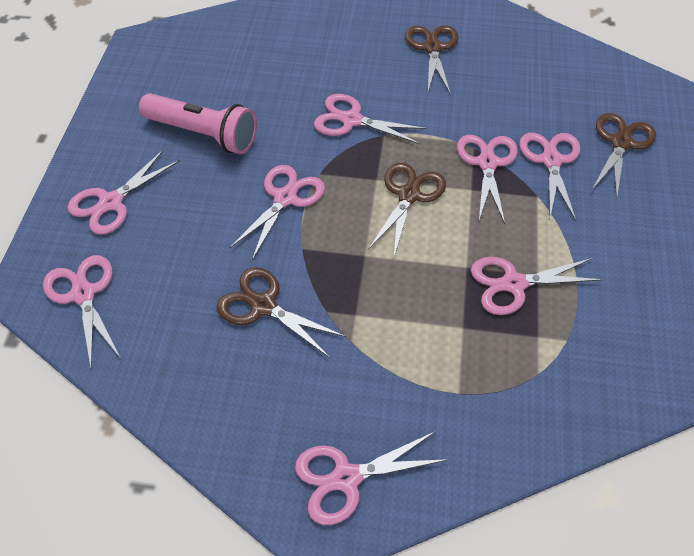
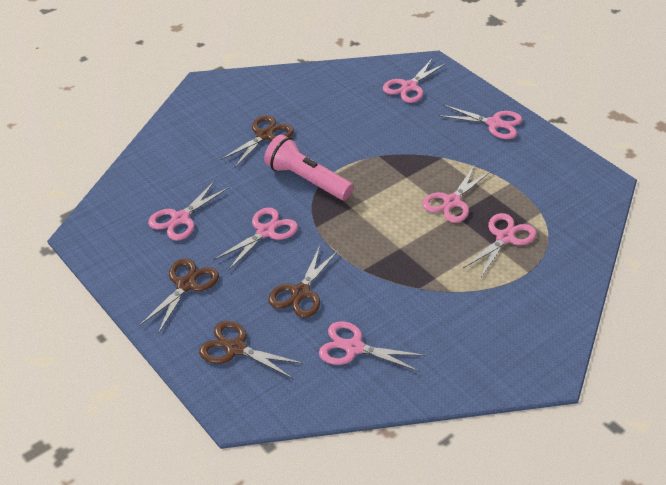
pink scissors: 8 -> 7

